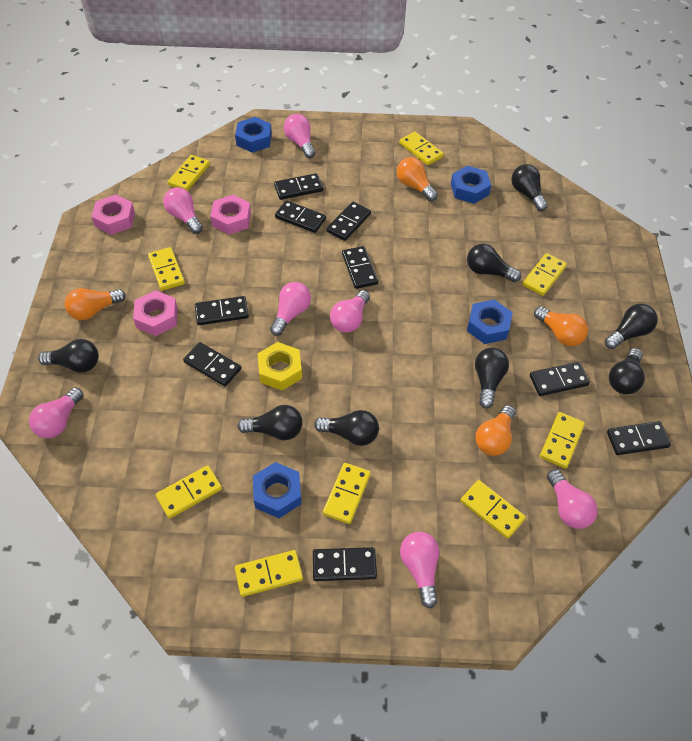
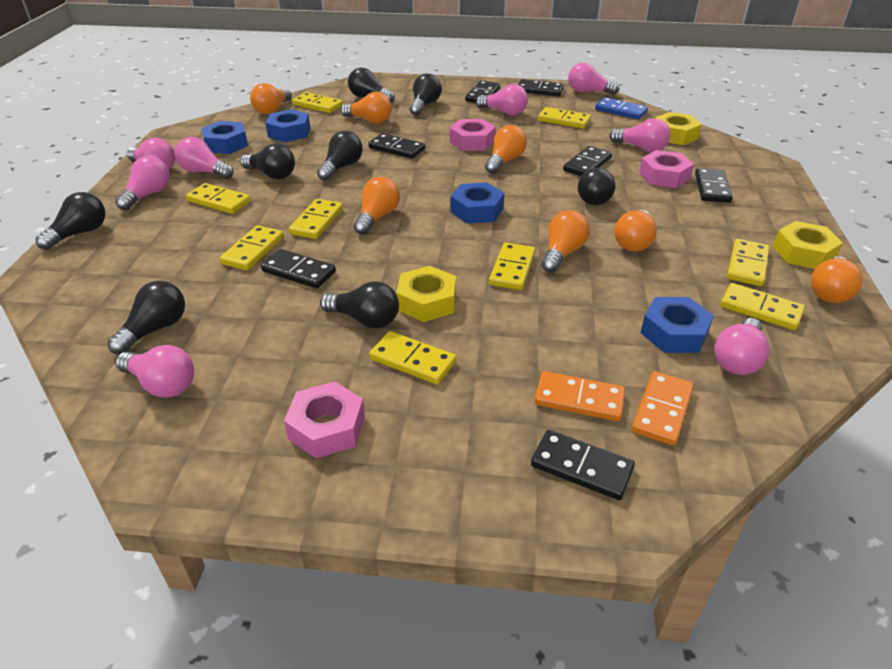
black domino: 9 -> 7
blue domino: 0 -> 1
orange domino: 0 -> 2
orange light bulb: 4 -> 7
pink light bulb: 7 -> 8
yellow nut: 1 -> 3

